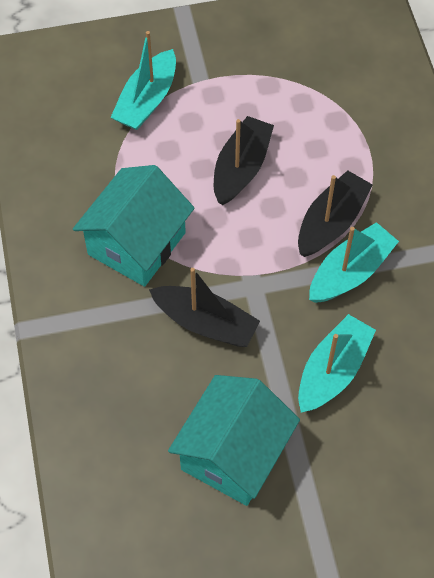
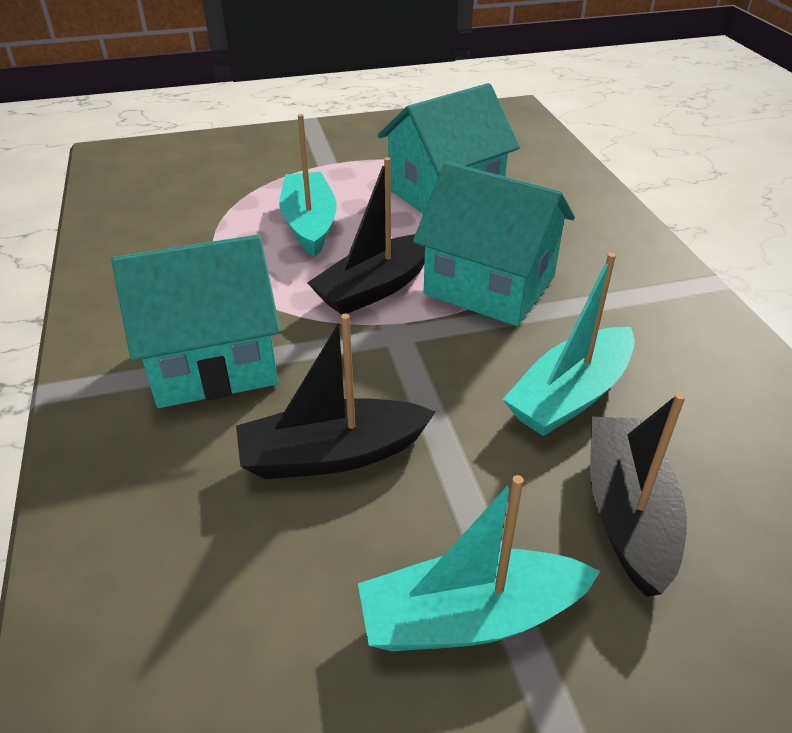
turquoise house: 2 -> 3

